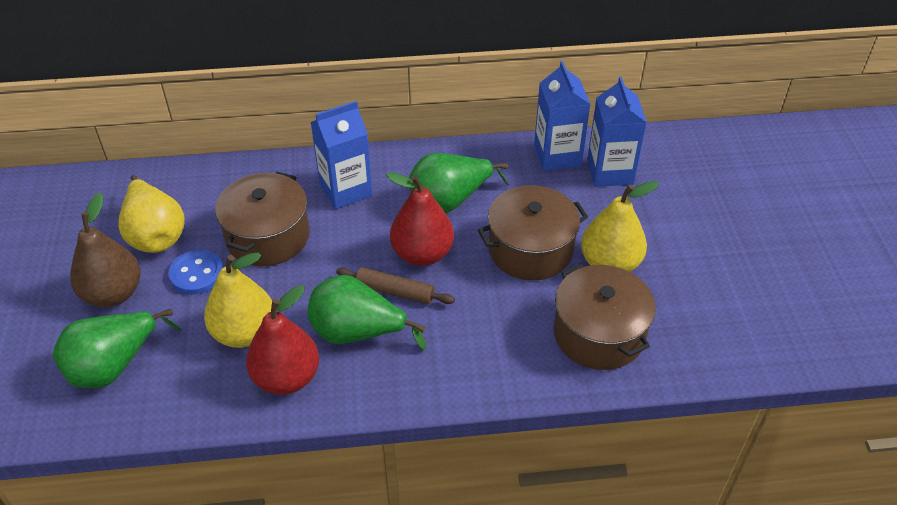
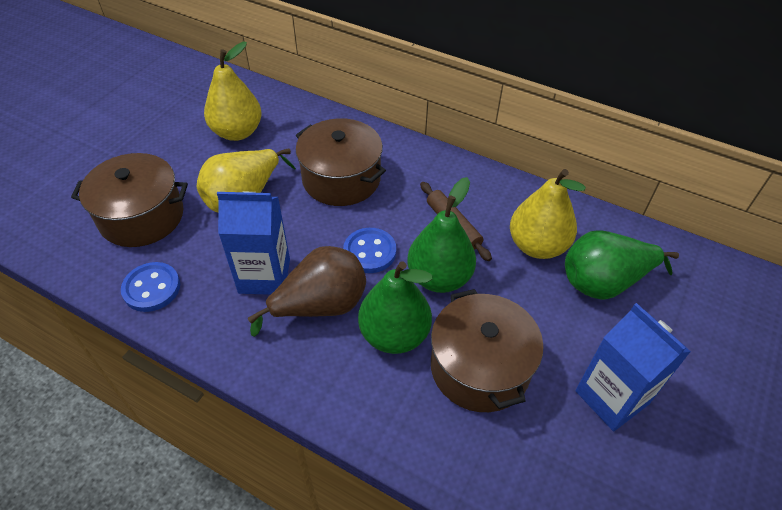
blue button: 1 -> 2
blue carton: 3 -> 2
red pear: 2 -> 0

